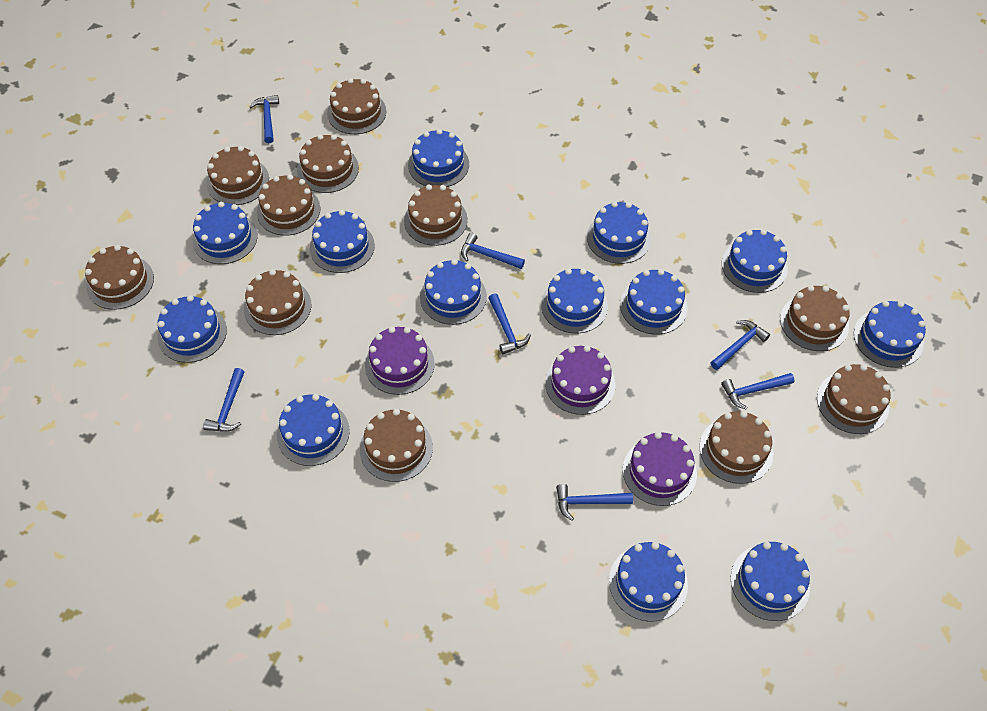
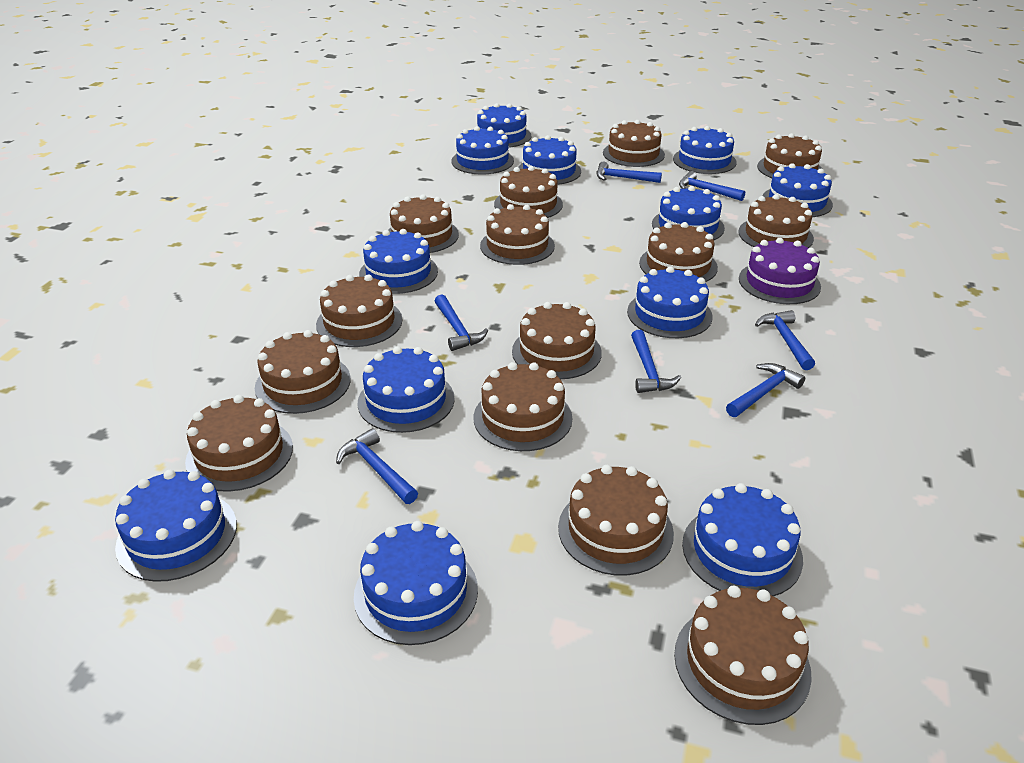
blue cake: 13 -> 12
brown cake: 11 -> 14
purple cake: 3 -> 1

